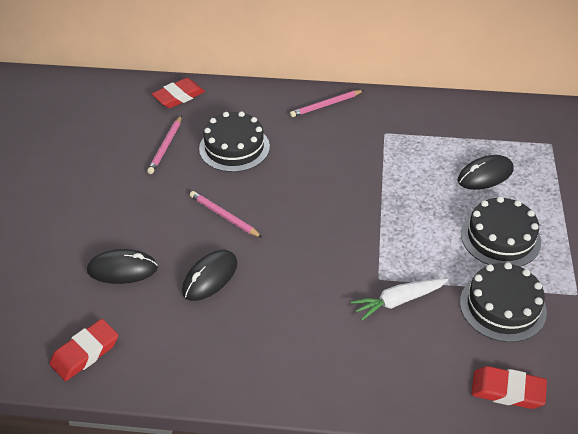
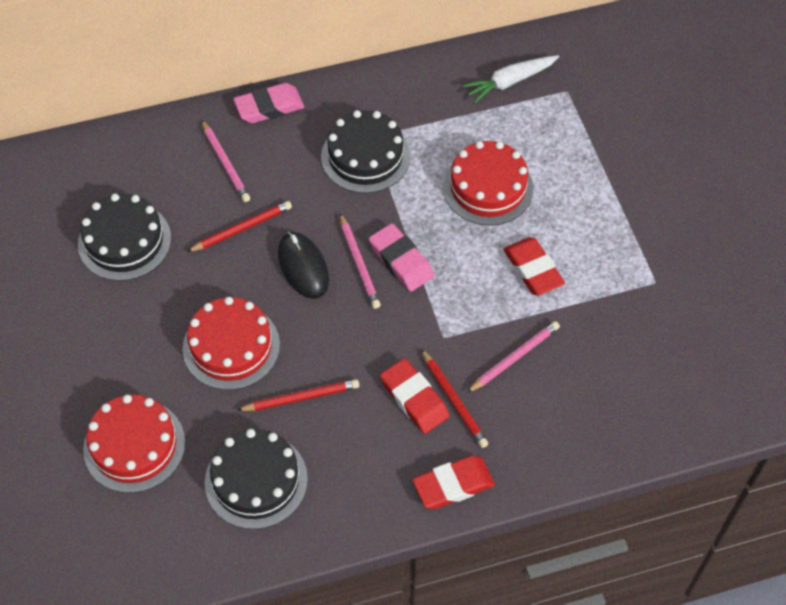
black mouse: 3 -> 1
pink eraser: 0 -> 2
red cake: 0 -> 3
red pencil: 0 -> 3

